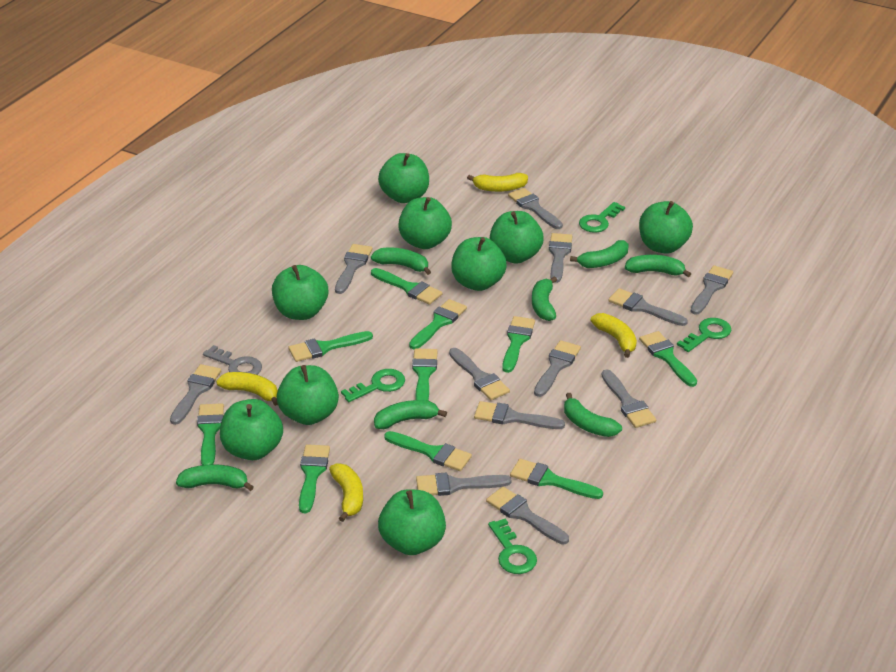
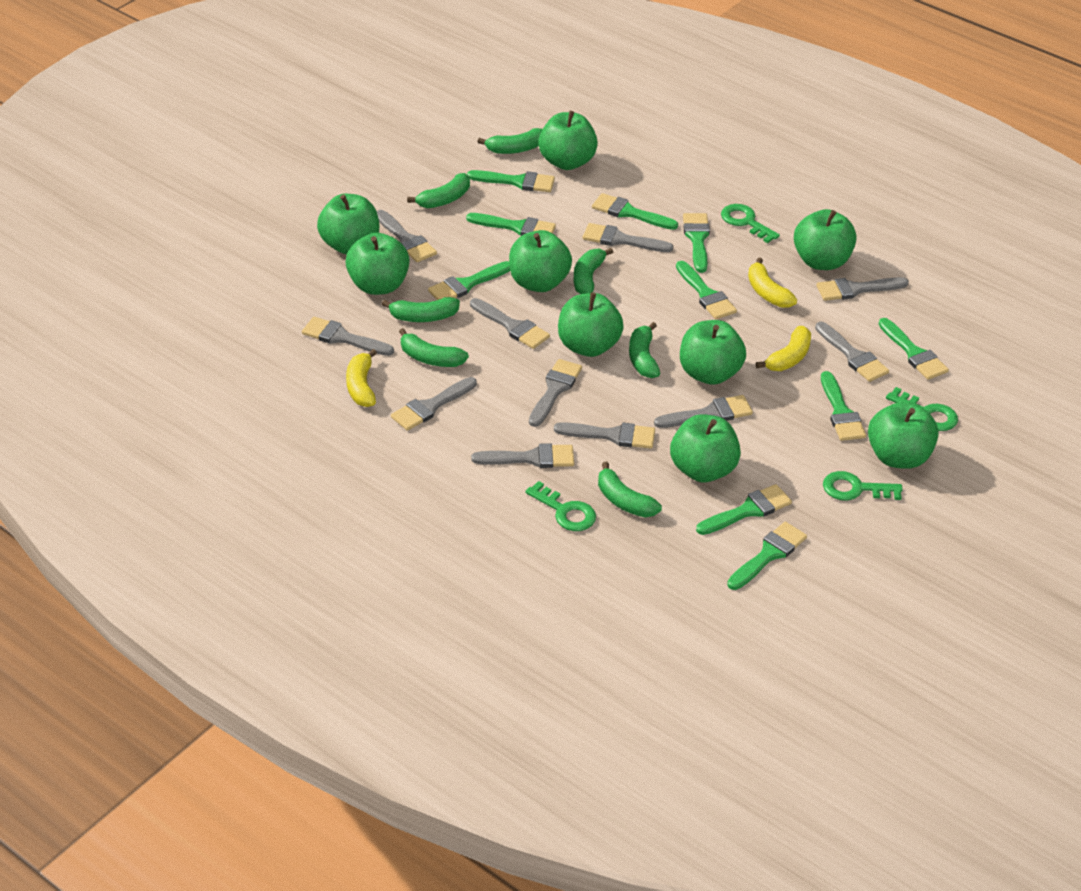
grey brush: 12 -> 11
grey key: 1 -> 0
yellow banana: 4 -> 3

